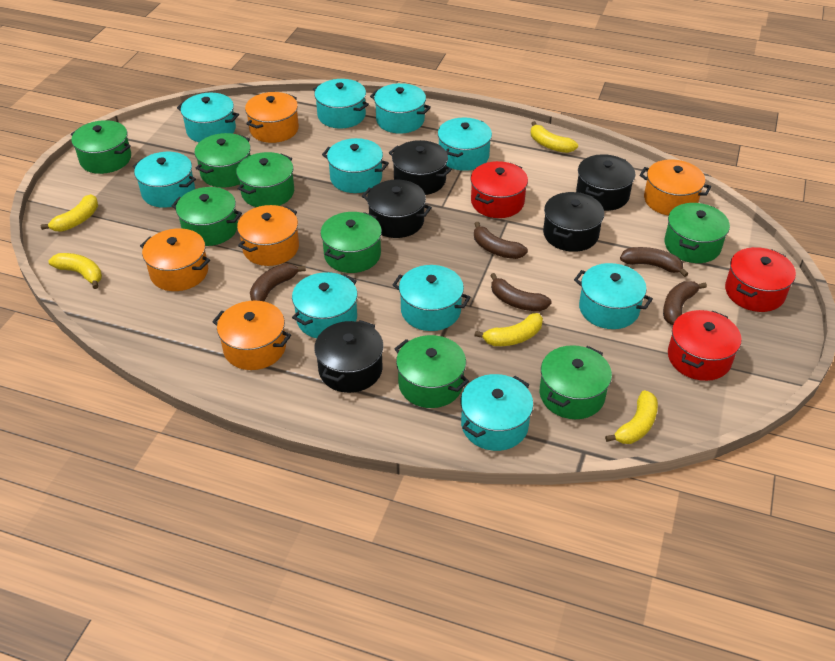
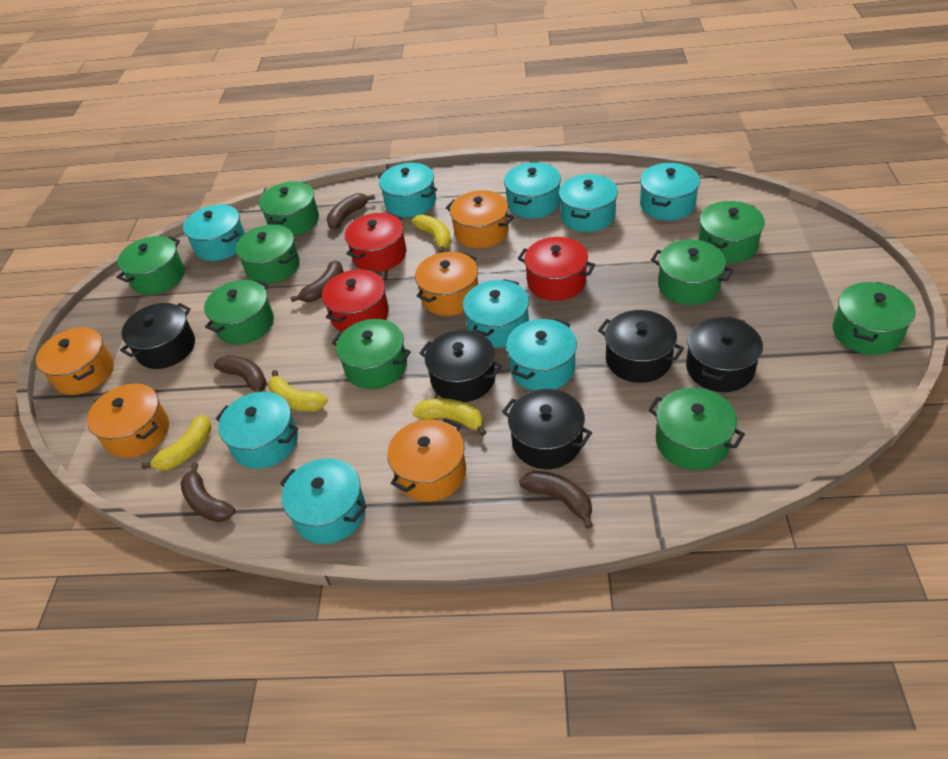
green pot: 8 -> 9
turquoise pot: 10 -> 9
yellow banana: 5 -> 4

